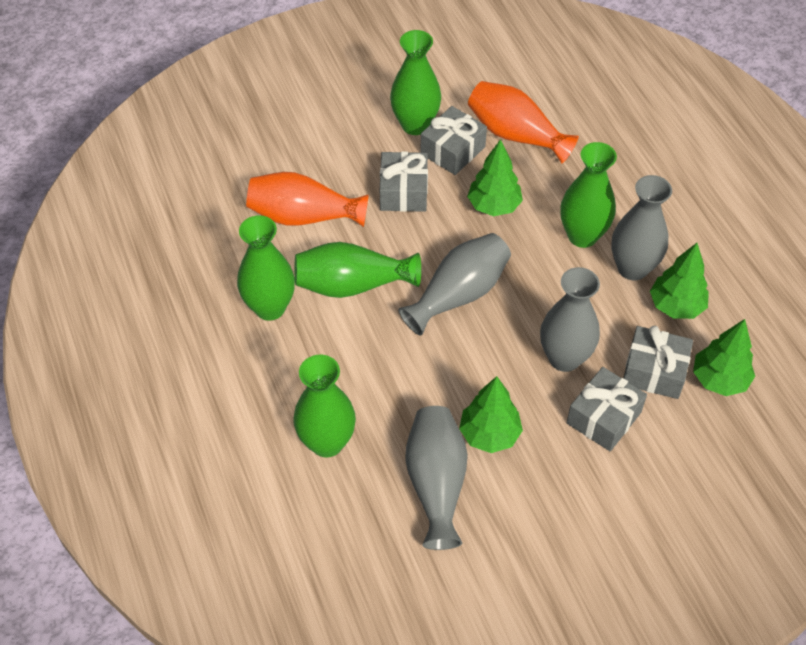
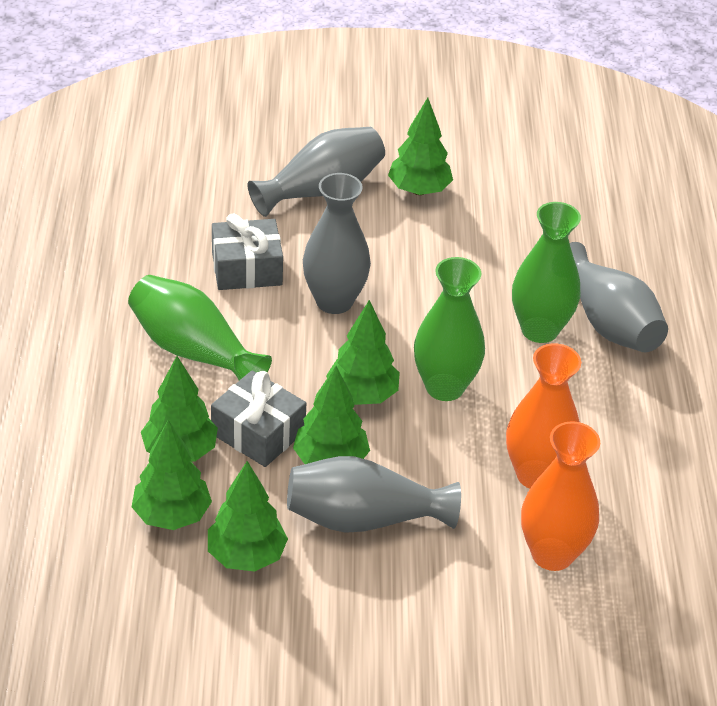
green tree: 4 -> 6
green vase: 5 -> 3
grey gift: 4 -> 2

